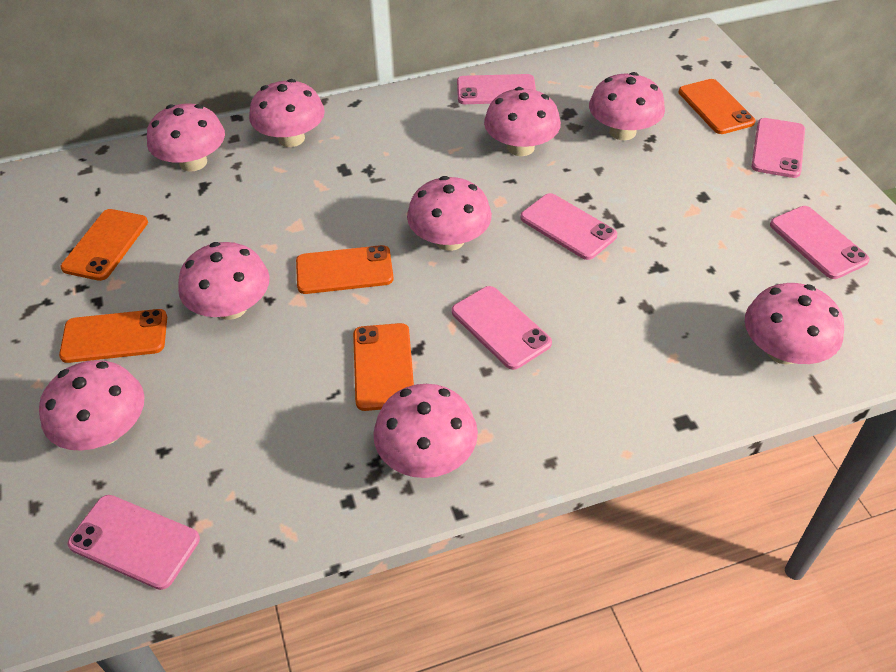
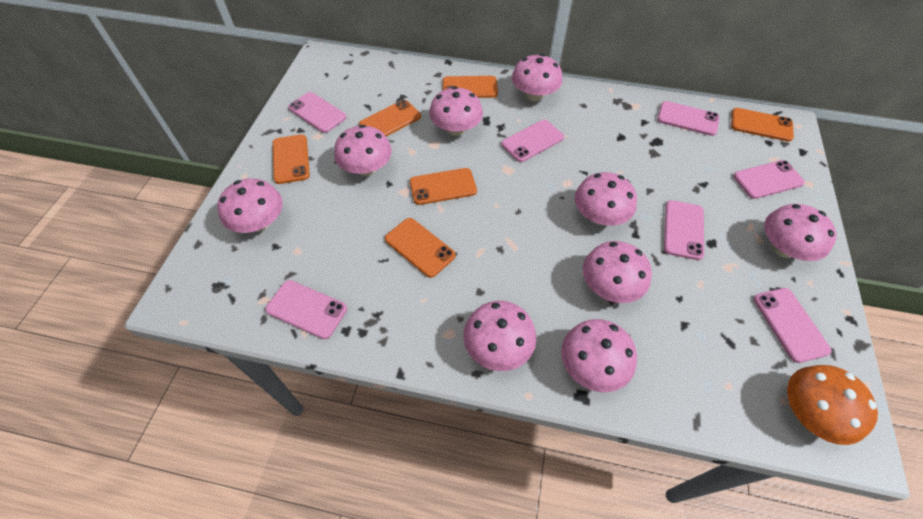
orange mushroom: 0 -> 1
orange phone: 5 -> 6
pink phone: 6 -> 7

